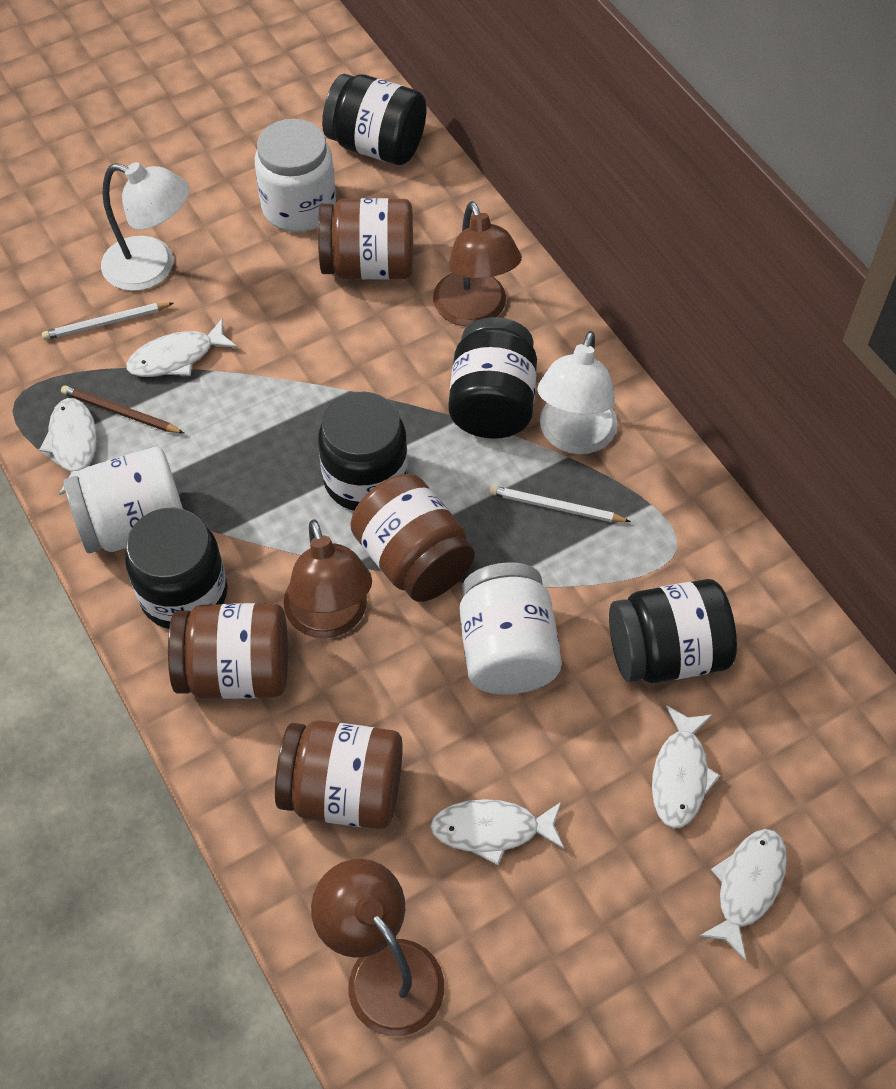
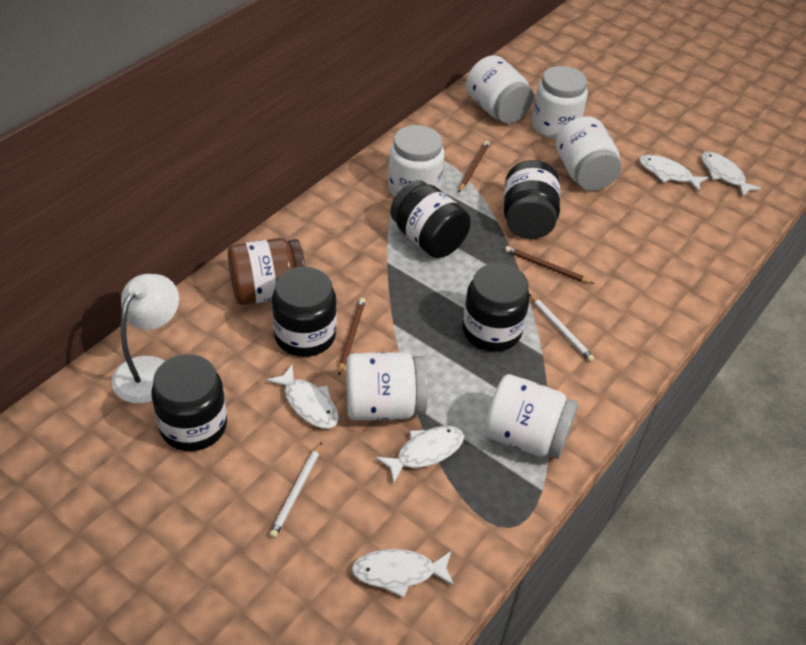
brown jar: 4 -> 1
brown lamp: 3 -> 0
brown pencil: 1 -> 3
white jar: 3 -> 6
white lamp: 2 -> 1

